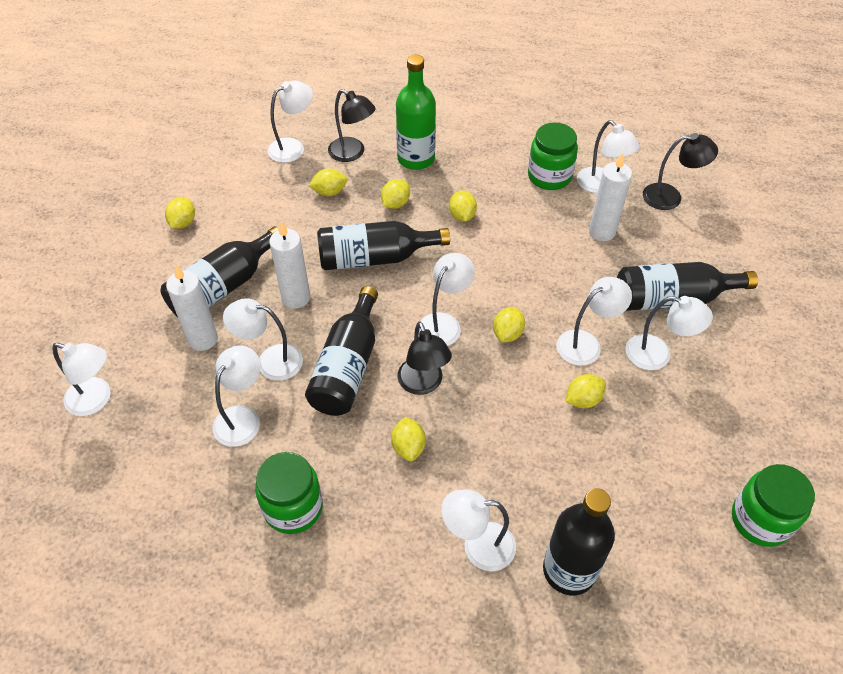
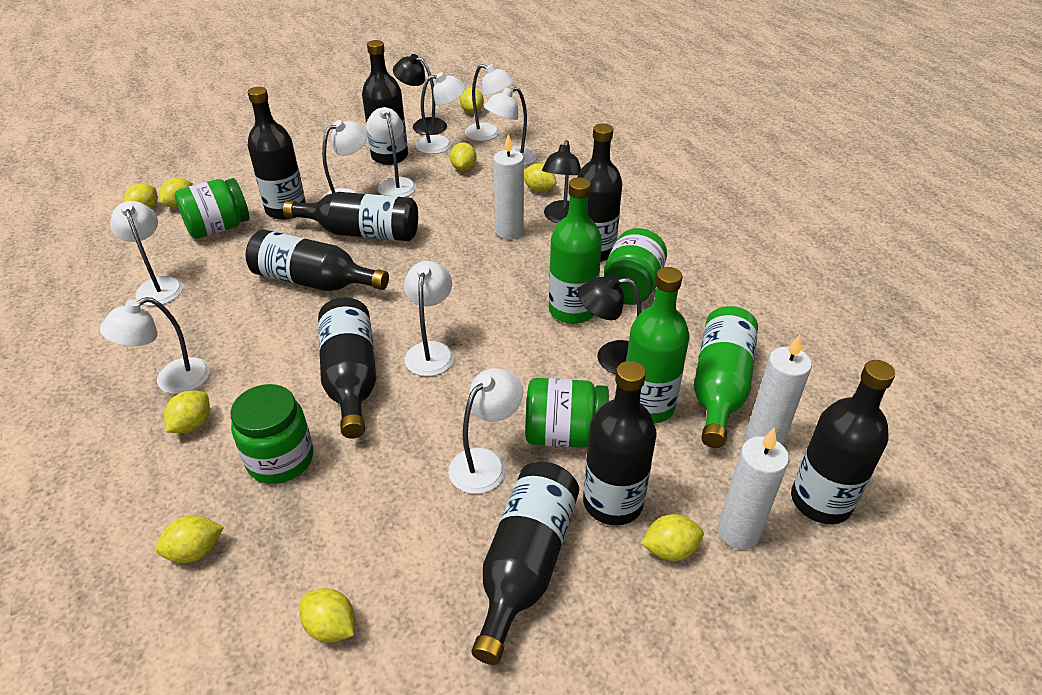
black bottle: 5 -> 9
green bottle: 1 -> 3
green jar: 3 -> 4
yellow lemon: 7 -> 9

